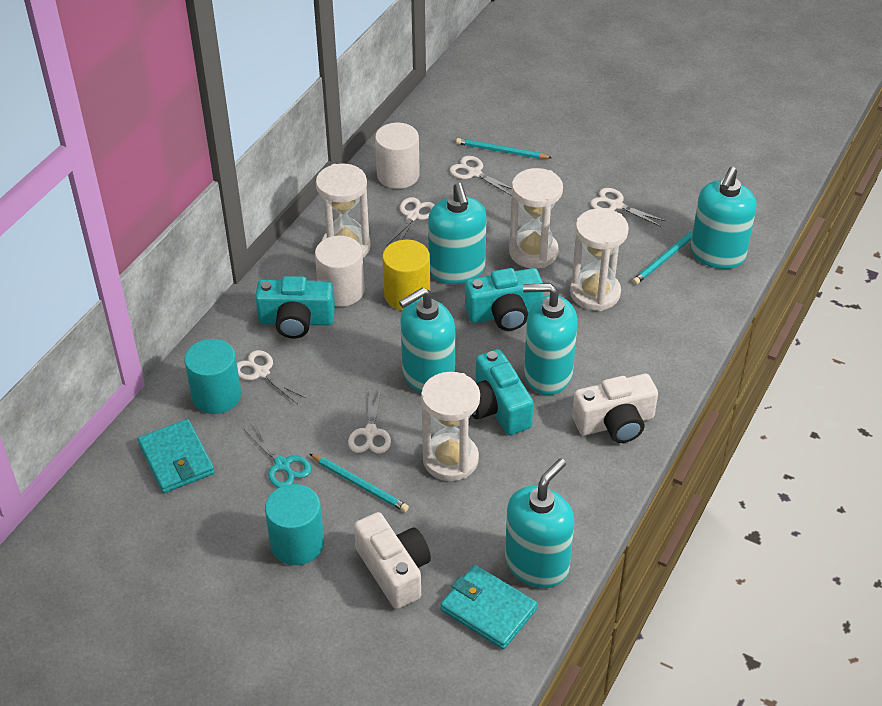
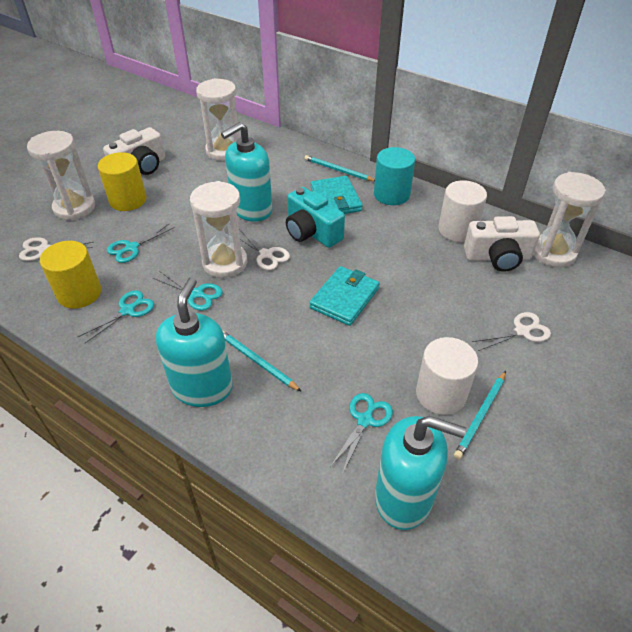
turquoise camera: 3 -> 1
turquoise cylinder: 2 -> 1
turquoise scissors: 1 -> 4
turquoise soap dispenser: 5 -> 3
white scissors: 5 -> 3
yellow cylinder: 1 -> 2

